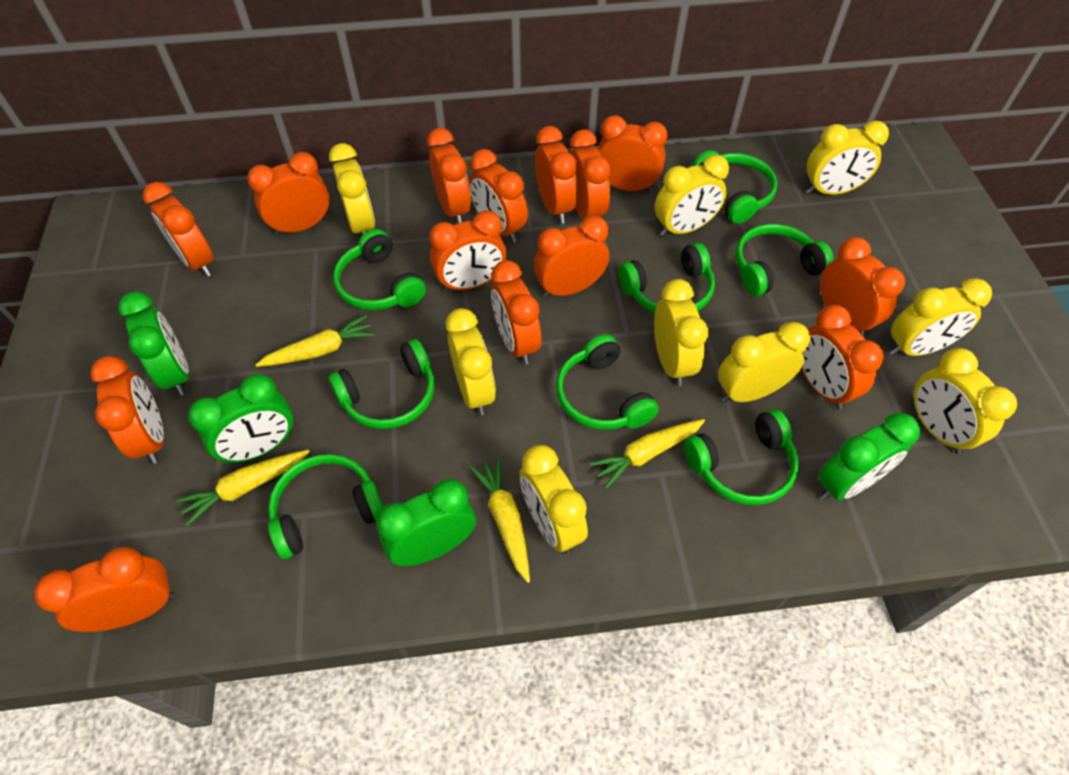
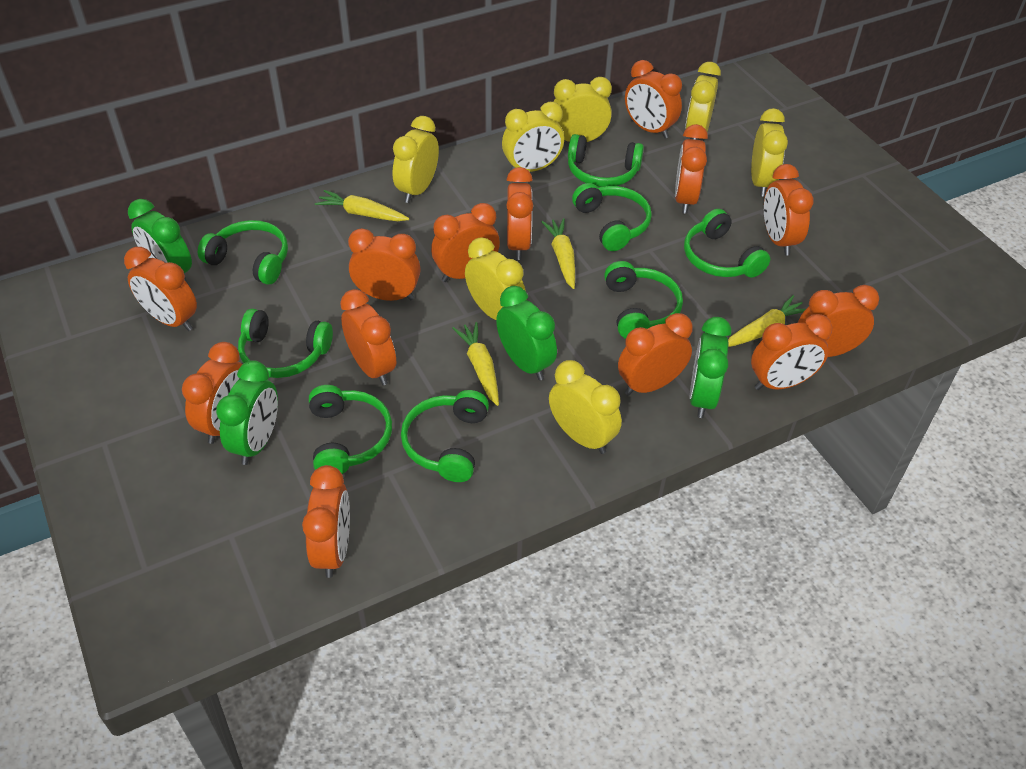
orange clock: 14 -> 13
yellow clock: 9 -> 7

